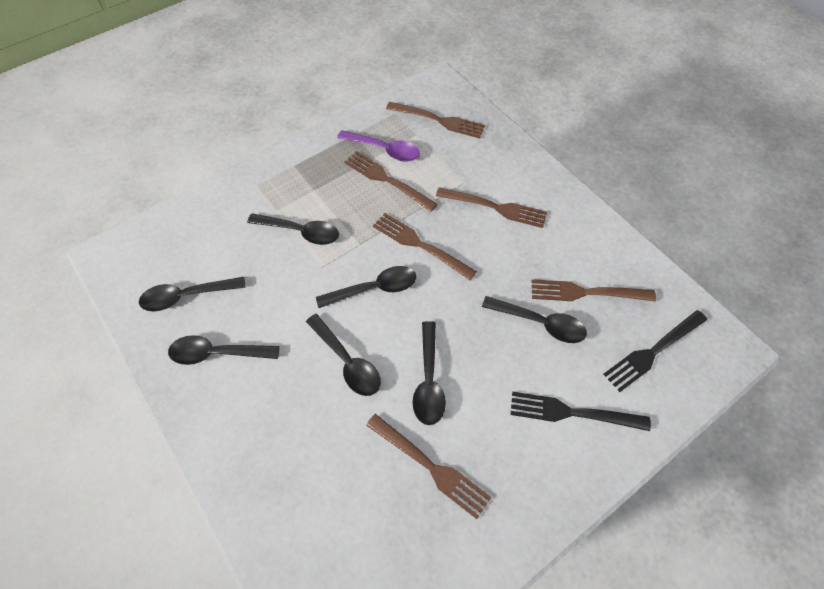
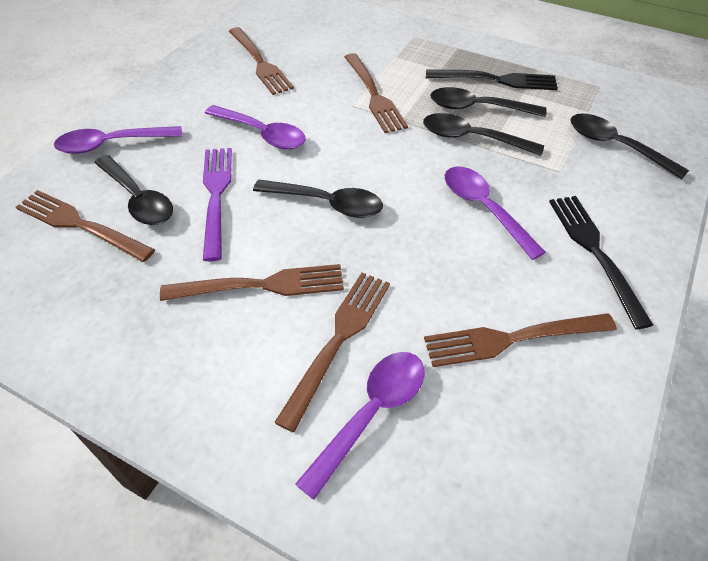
black spoon: 7 -> 5
purple fork: 0 -> 1
purple spoon: 1 -> 4

